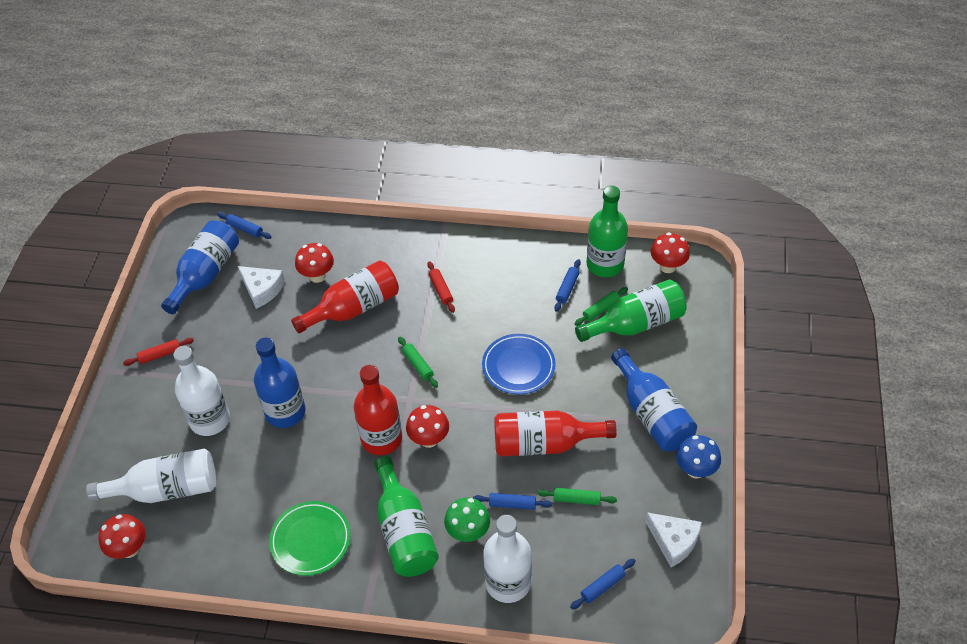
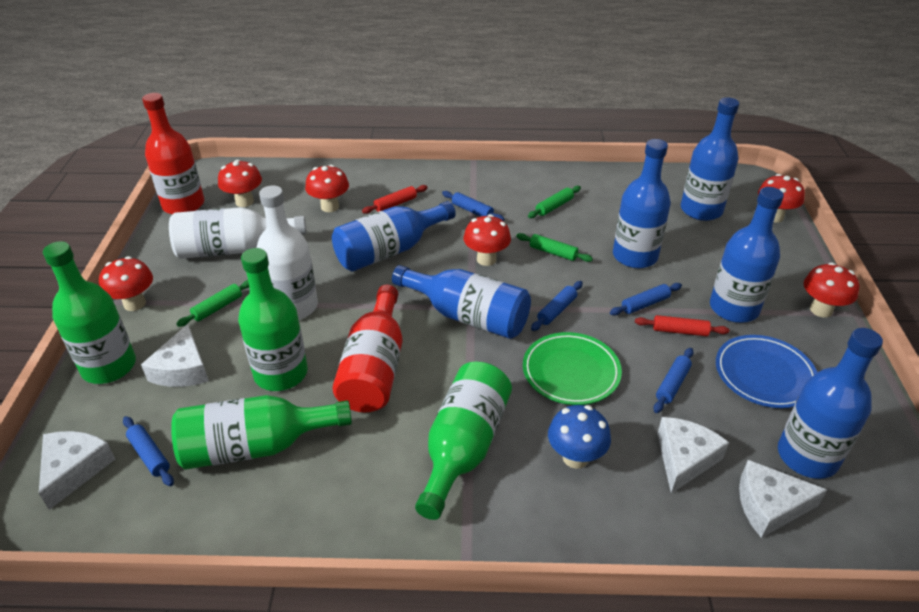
blue bottle: 3 -> 6
blue rolling pin: 4 -> 5
green bottle: 3 -> 4
green mushroom: 1 -> 0
red bottle: 3 -> 2
red mushroom: 4 -> 6
white bottle: 3 -> 2
white cheese: 2 -> 4

